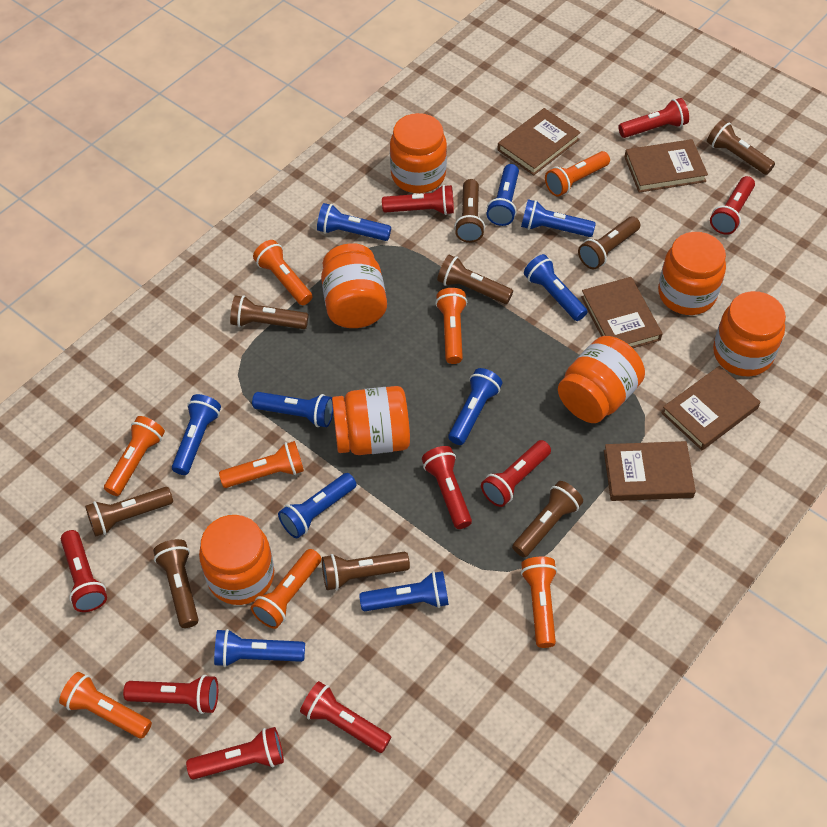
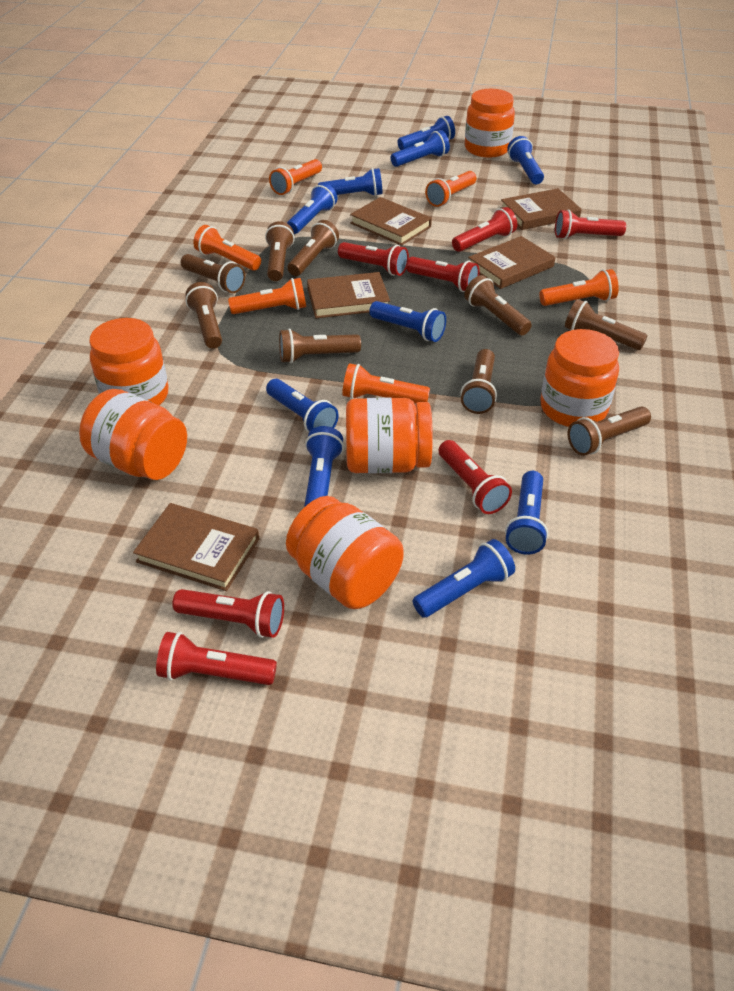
orange flashlight: 8 -> 6
orange jar: 7 -> 6
red flashlight: 9 -> 7

